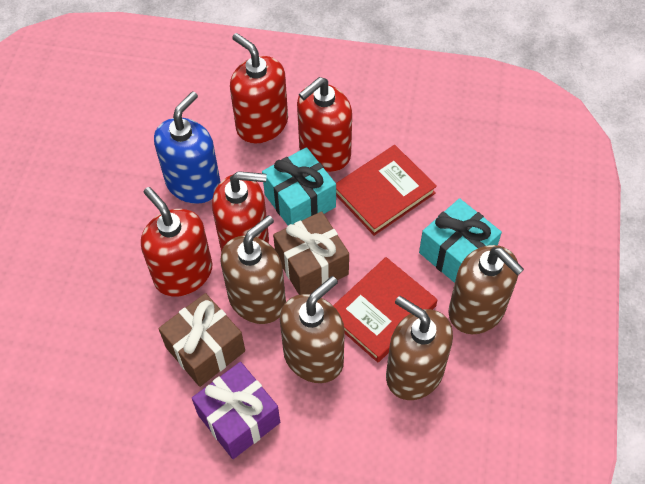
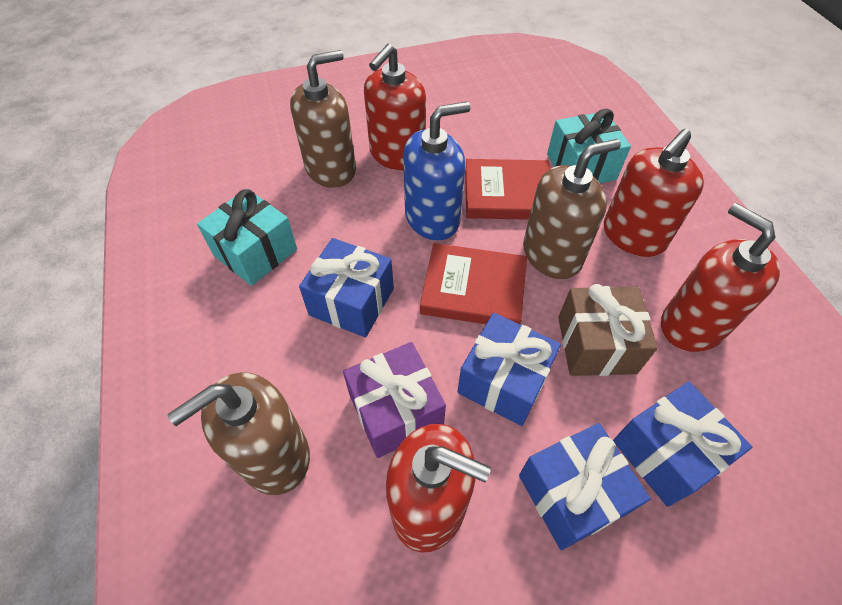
blue gift: 0 -> 4
brown gift: 2 -> 1
brown soap dispenser: 4 -> 3

